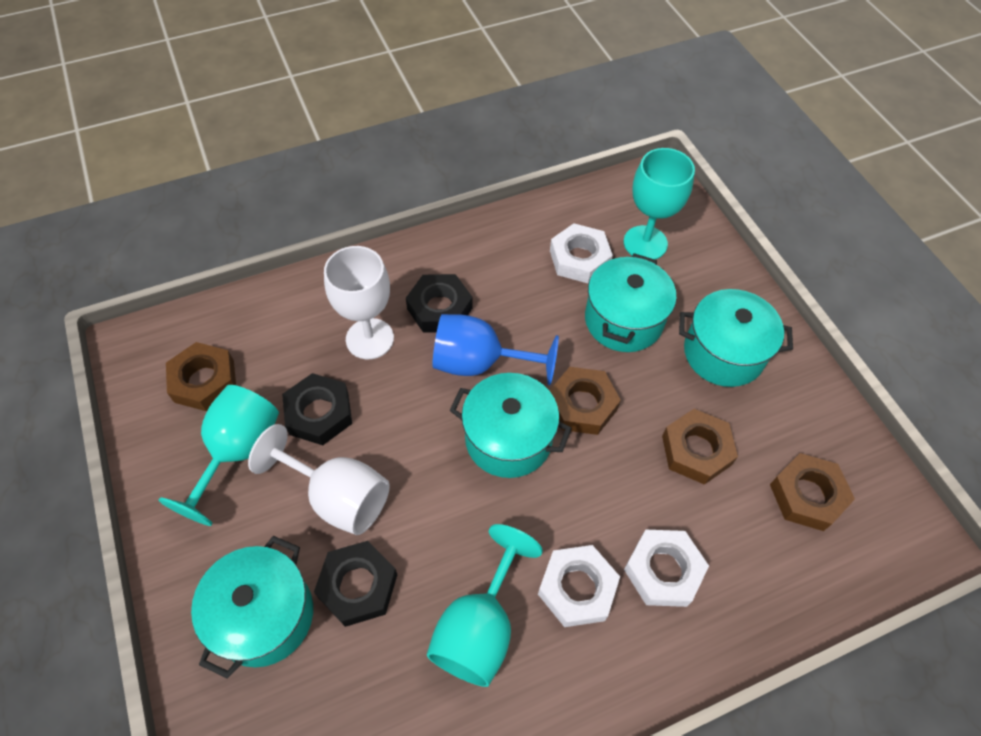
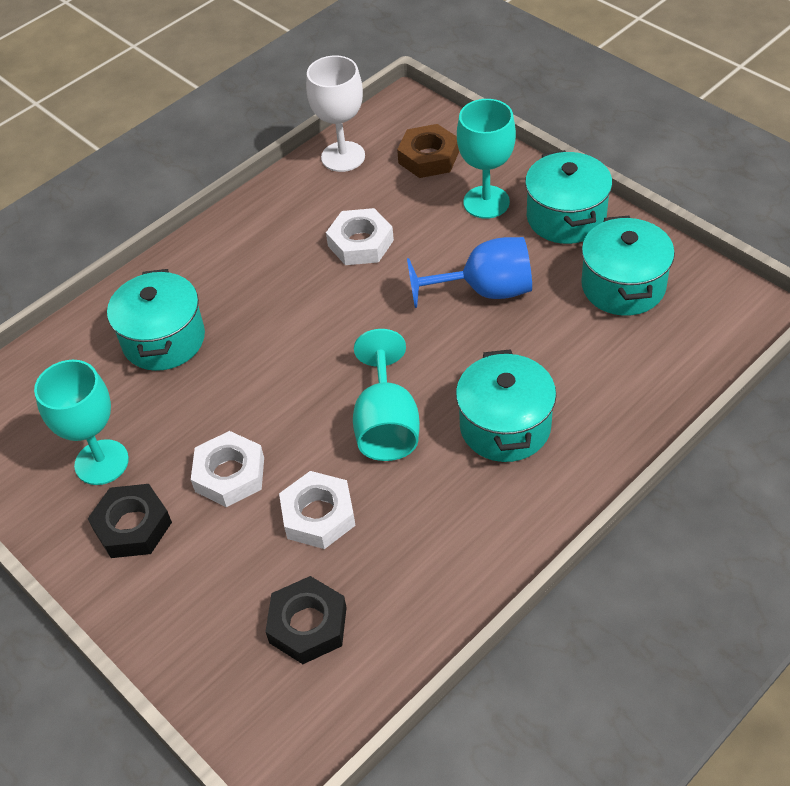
black nut: 3 -> 2
brown nut: 4 -> 1
white goblet: 2 -> 1

